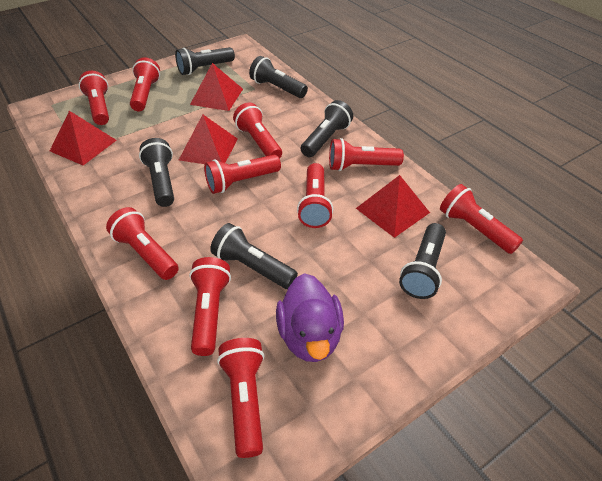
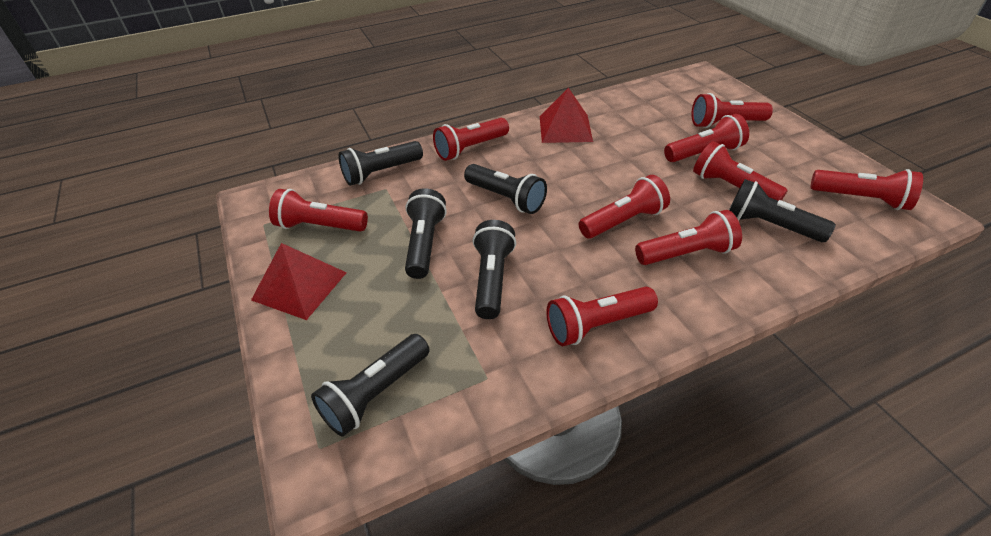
purple duck: 1 -> 0
red flashlight: 10 -> 9
red pyramid: 4 -> 2

